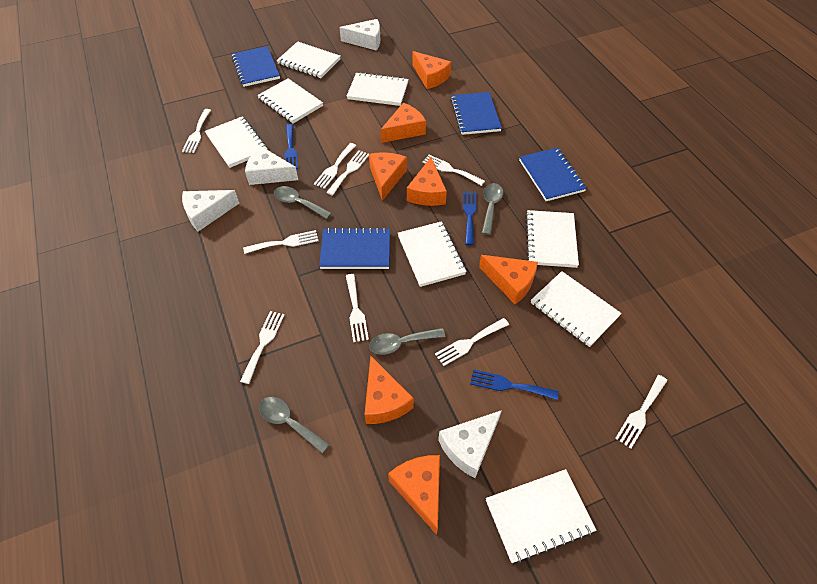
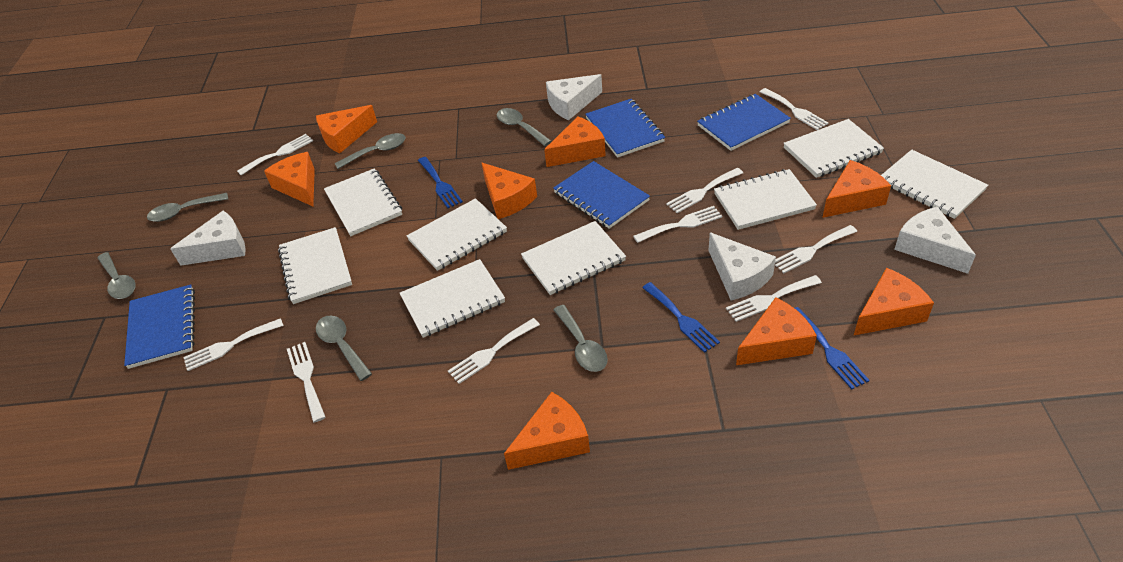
grey spoon: 4 -> 6
orange cheese: 7 -> 8

